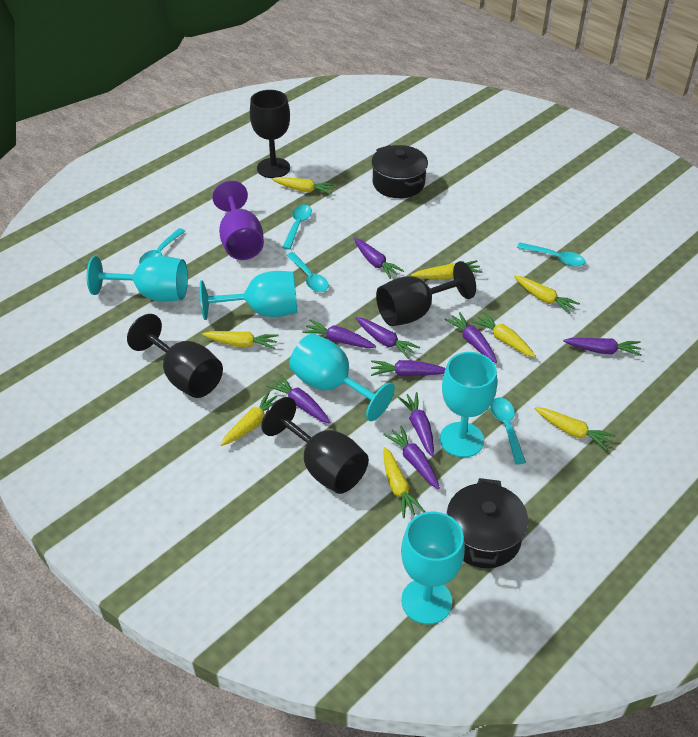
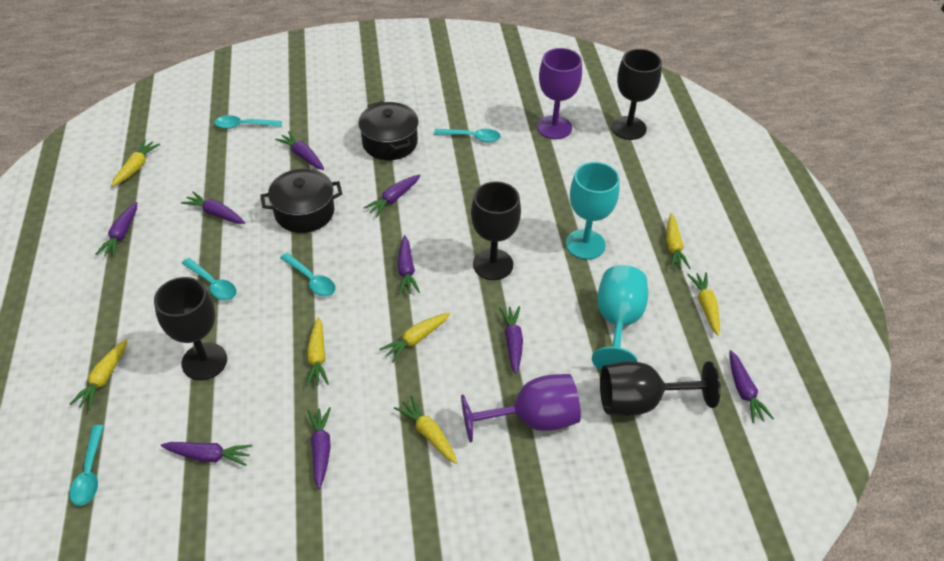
purple goblet: 1 -> 2
turquoise goblet: 5 -> 2
yellow carrot: 8 -> 7

